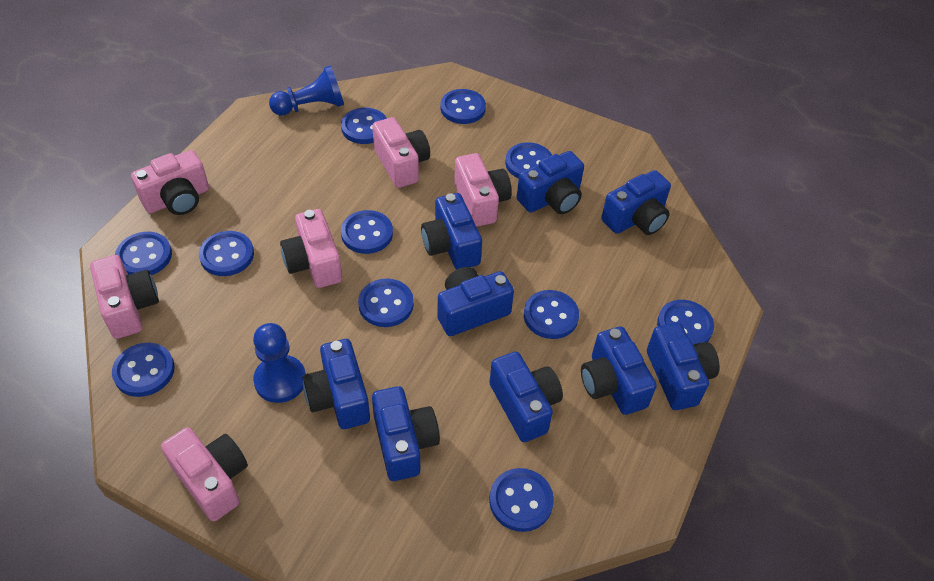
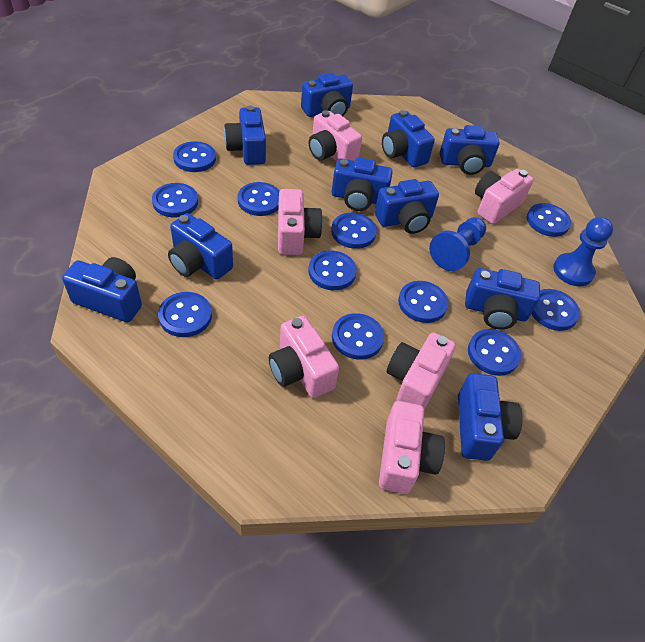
blue camera: 9 -> 10

